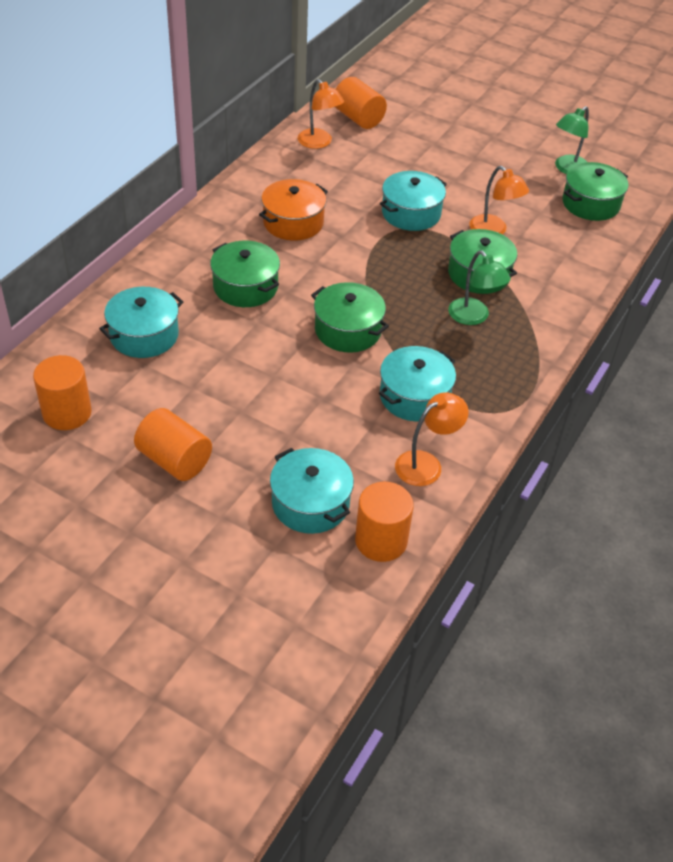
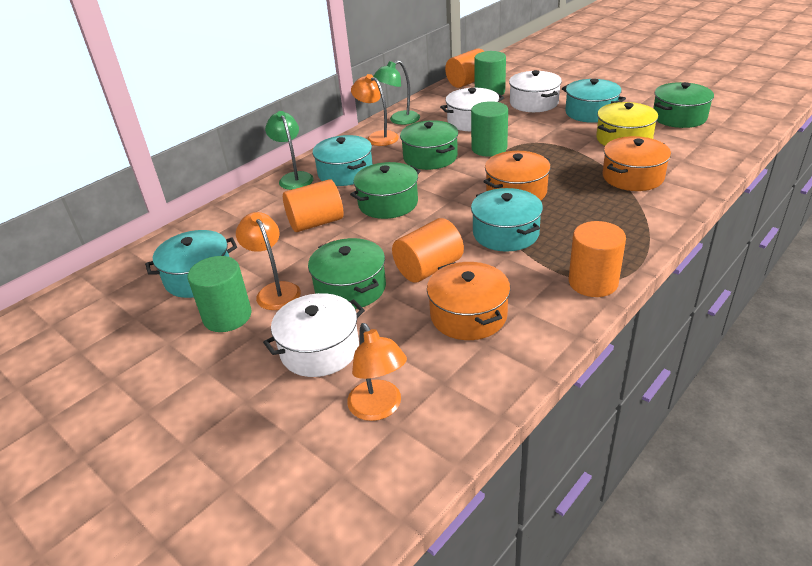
green cylinder: 0 -> 3
orange pot: 1 -> 3
white pot: 0 -> 3
yellow pot: 0 -> 1

